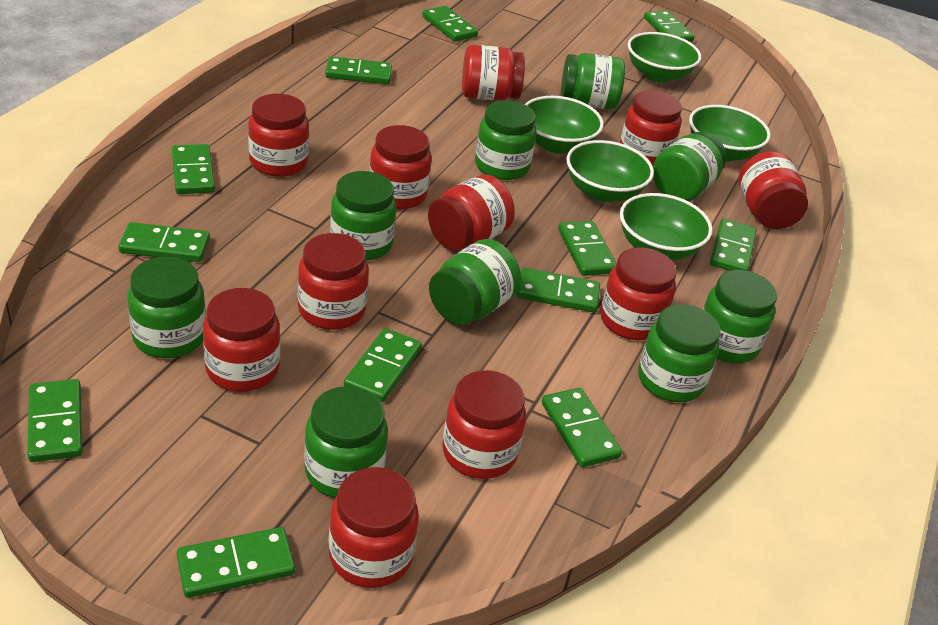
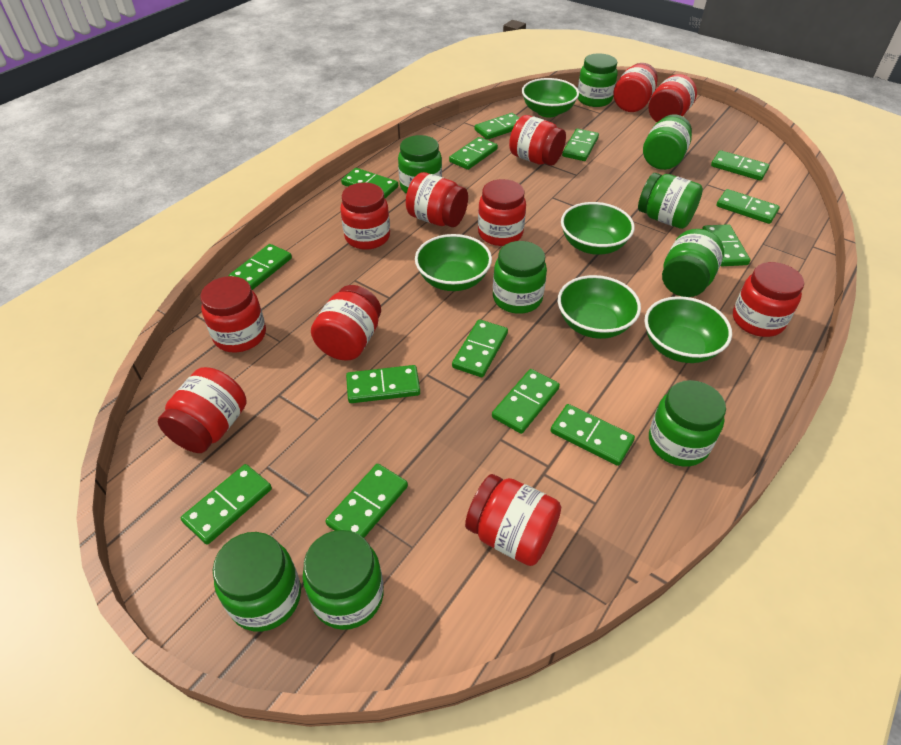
green domino: 12 -> 14

